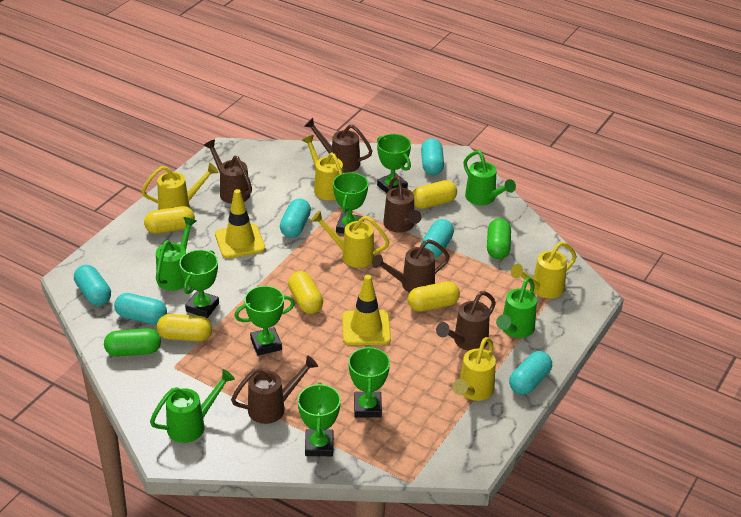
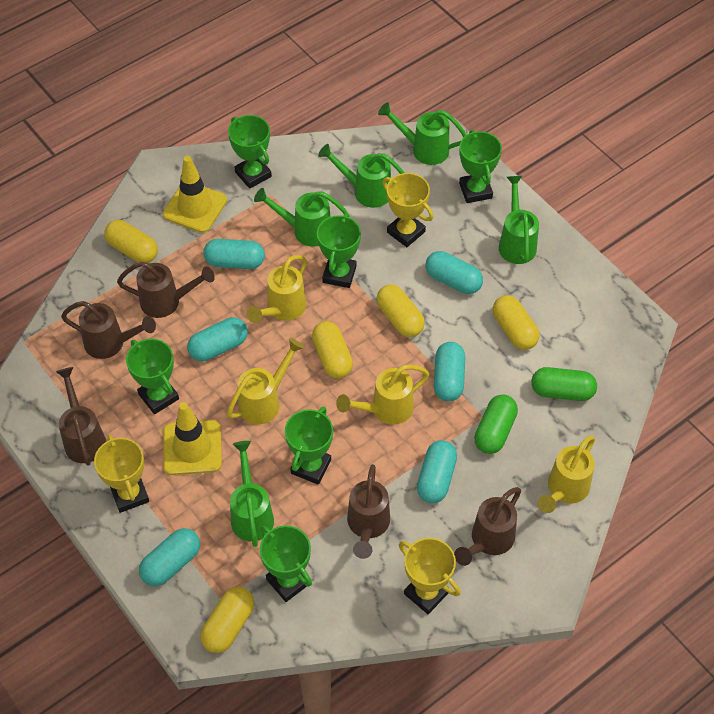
brown watering can: 6 -> 5
green watering can: 4 -> 5
yellow trophy: 0 -> 3
yellow watering can: 5 -> 4

